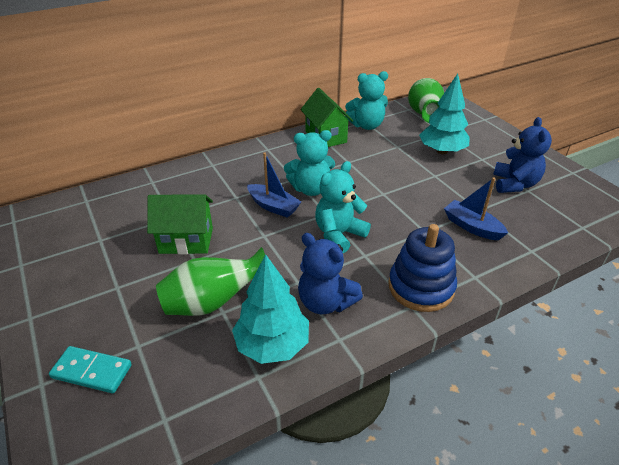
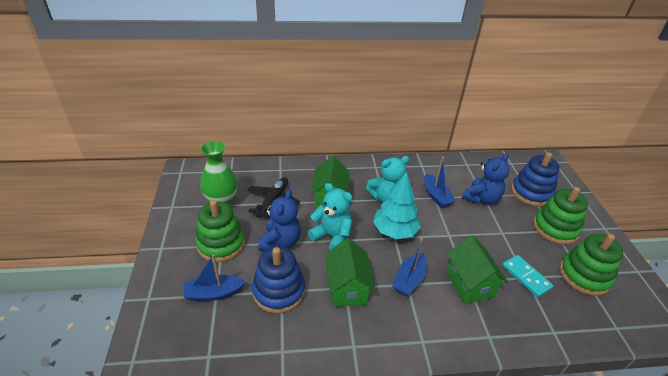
black plane: 0 -> 1
blue boat: 2 -> 3
blue stacking toy: 1 -> 2
green house: 2 -> 3
green stacking toy: 0 -> 3
green vase: 2 -> 1
turquoise teddy bear: 3 -> 2
turquoise tree: 2 -> 1

